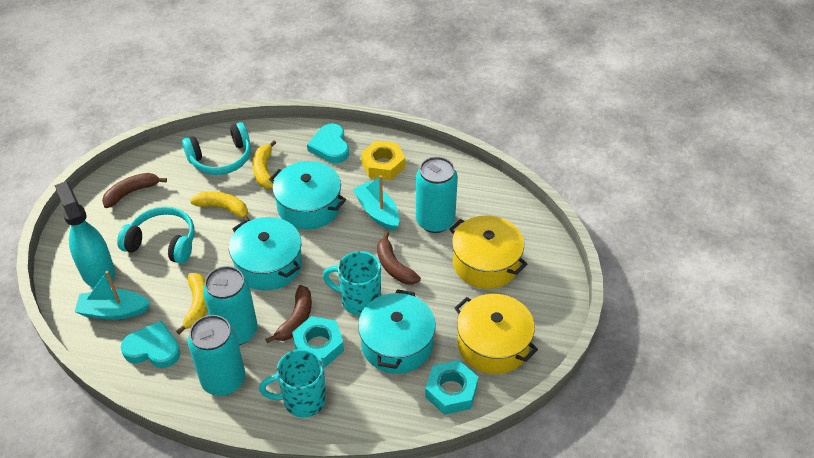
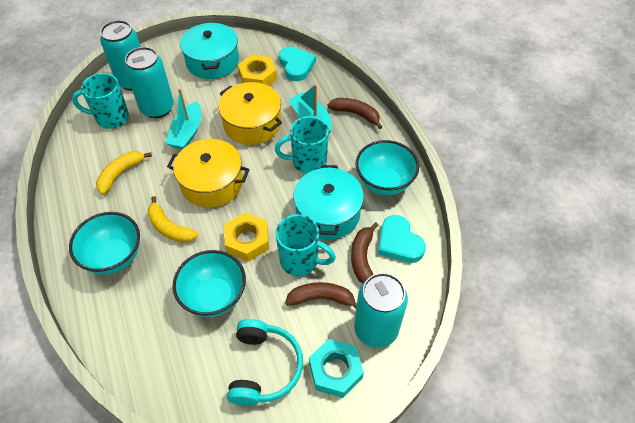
turquoise bowl: 0 -> 3
turquoise headphones: 2 -> 1
turquoise mug: 2 -> 3
turquoise nut: 2 -> 1
turquoise pot: 3 -> 2
turquoise spray bottle: 1 -> 0
yellow banana: 3 -> 2
yellow nut: 1 -> 2

